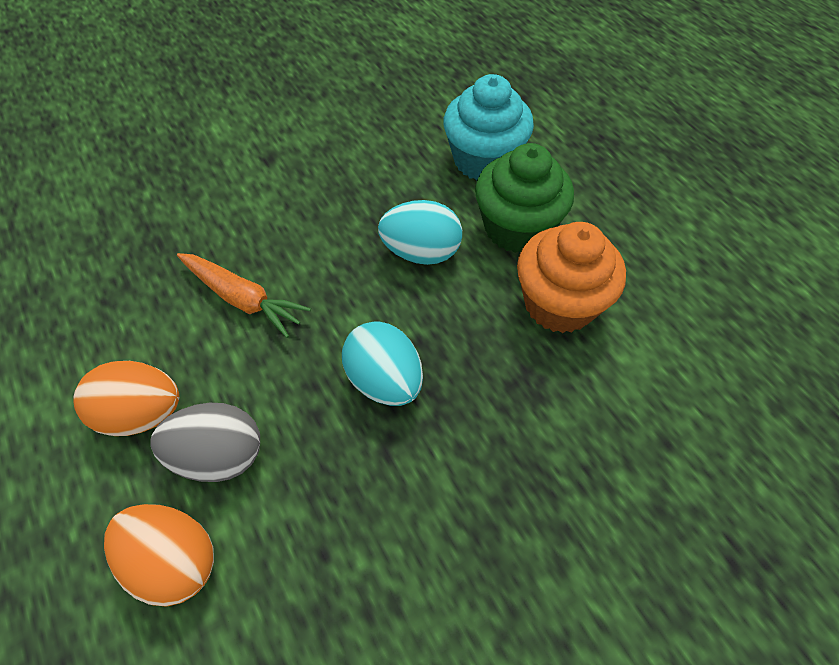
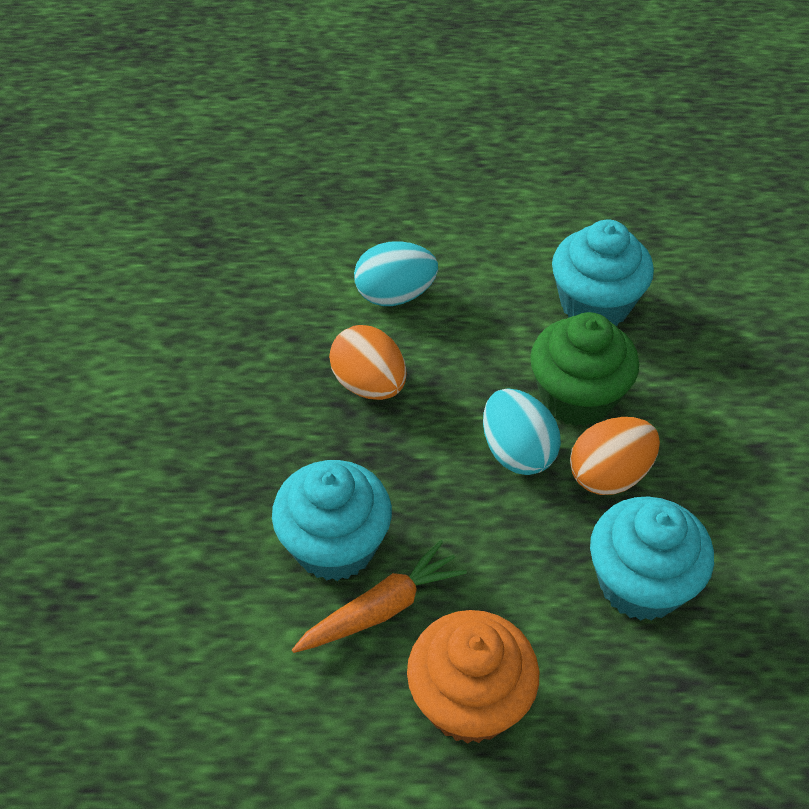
grey egg: 1 -> 0
turquoise cupcake: 1 -> 3

